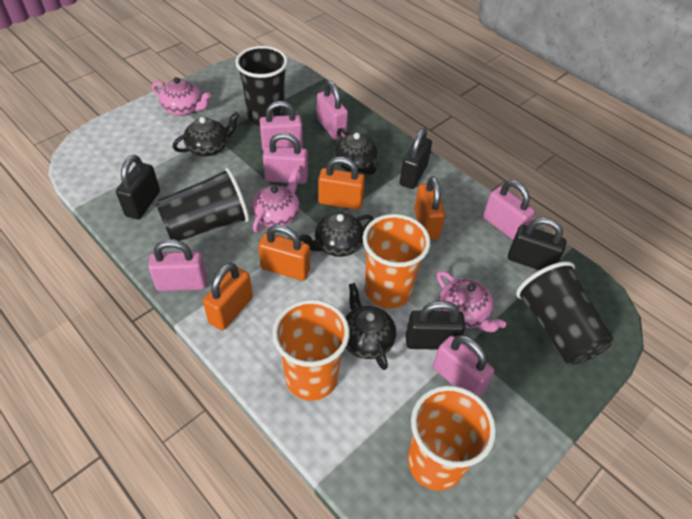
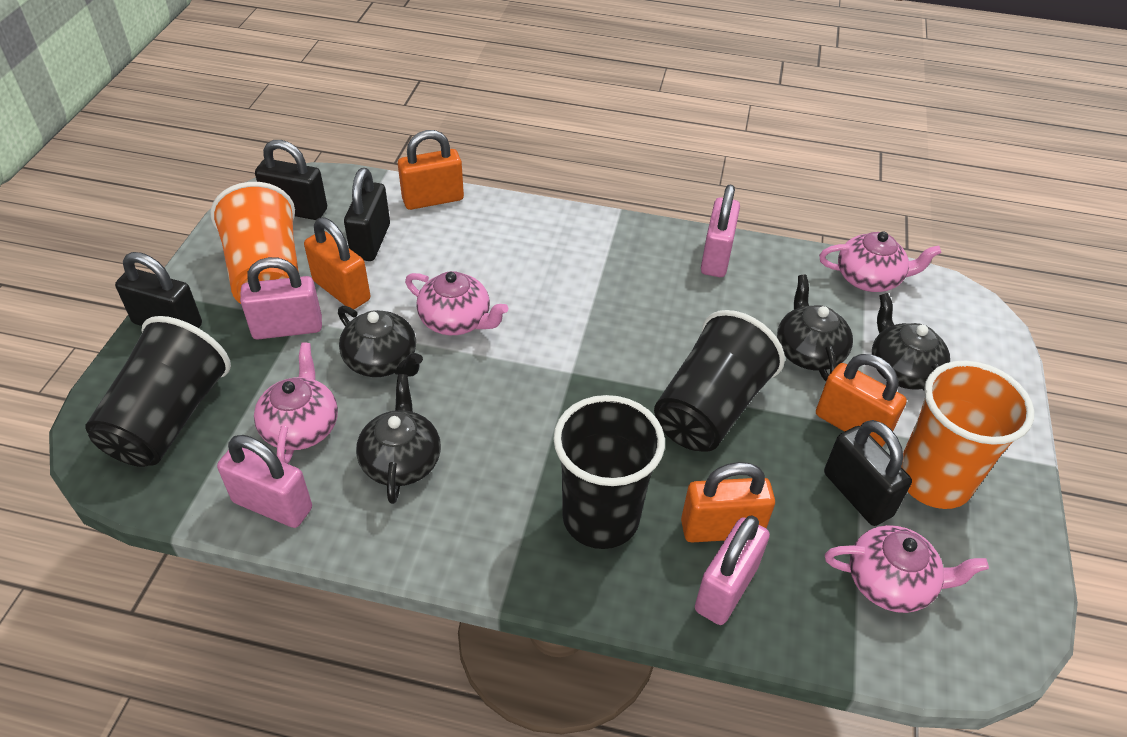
orange cup: 3 -> 2
pink padlock: 6 -> 4
pink teapot: 3 -> 4

